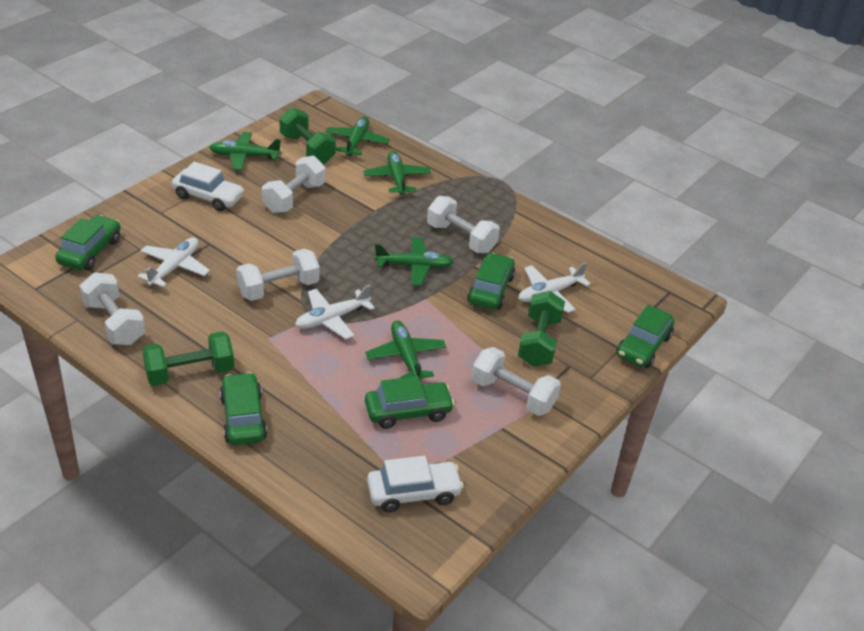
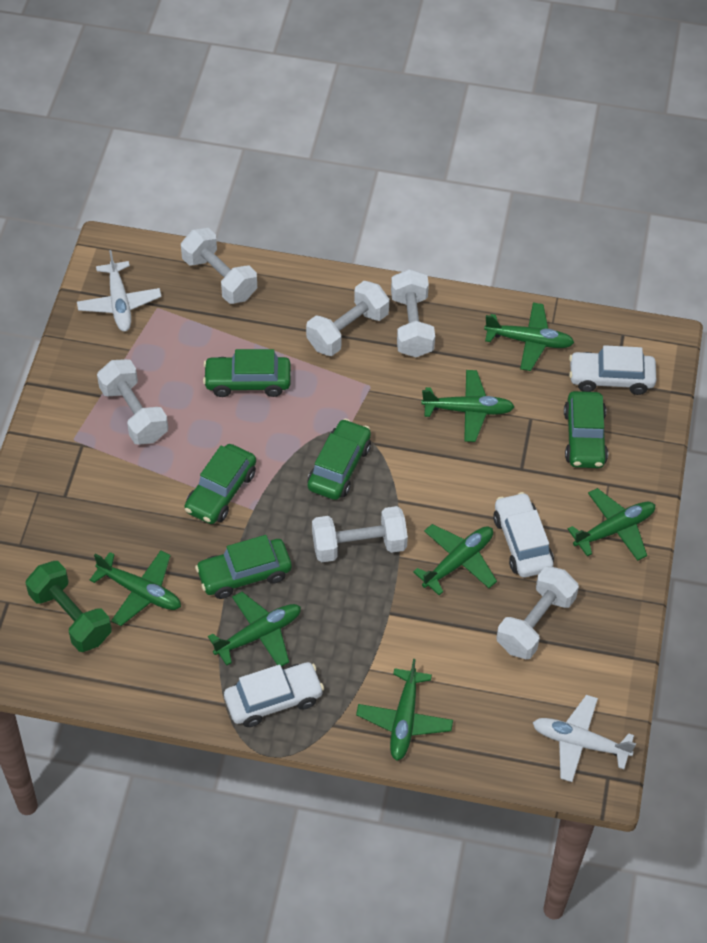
green dumbbell: 3 -> 1
green plane: 5 -> 7
white car: 2 -> 3
white dumbbell: 5 -> 6
white plane: 3 -> 2

